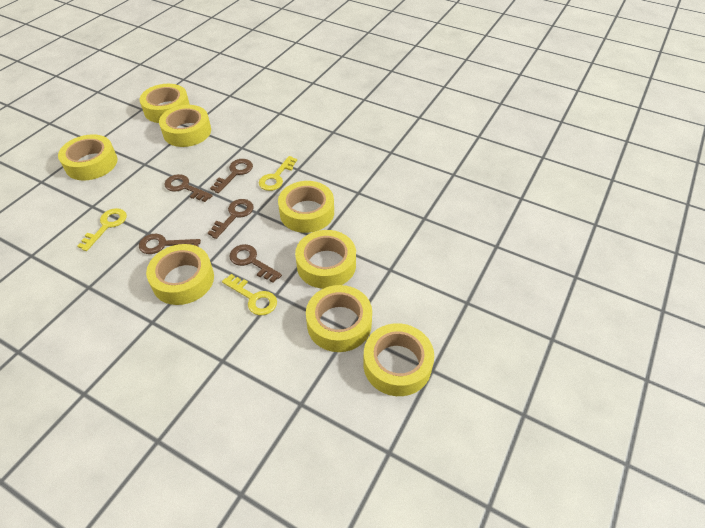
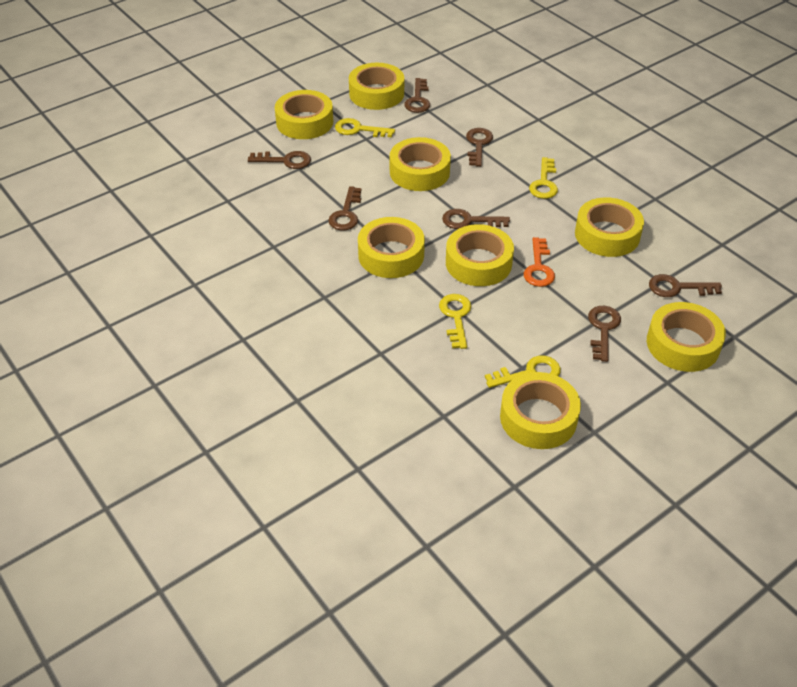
brown key: 5 -> 7
orange key: 0 -> 1
yellow key: 3 -> 4

